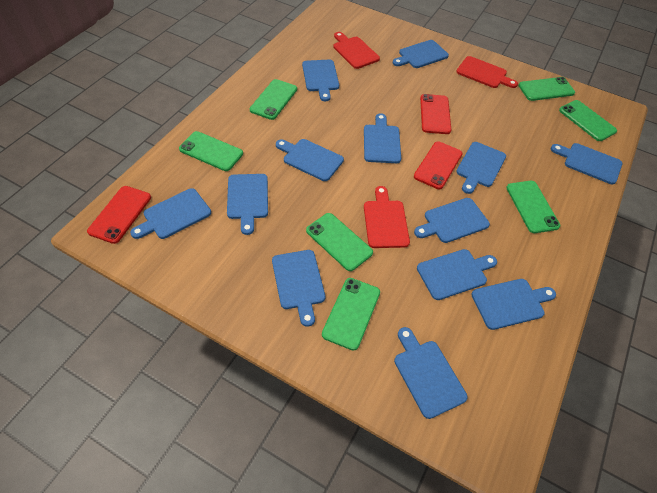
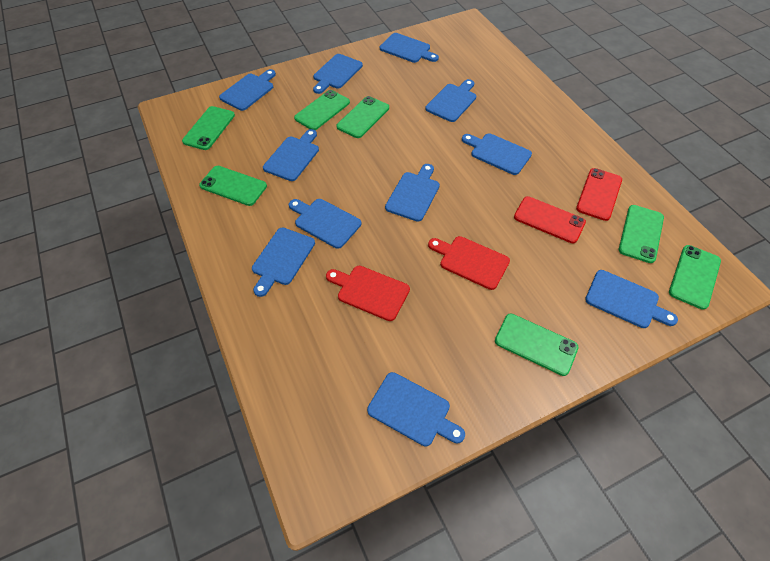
blue cutting board: 13 -> 11
red cutting board: 3 -> 2
red phone: 3 -> 2

